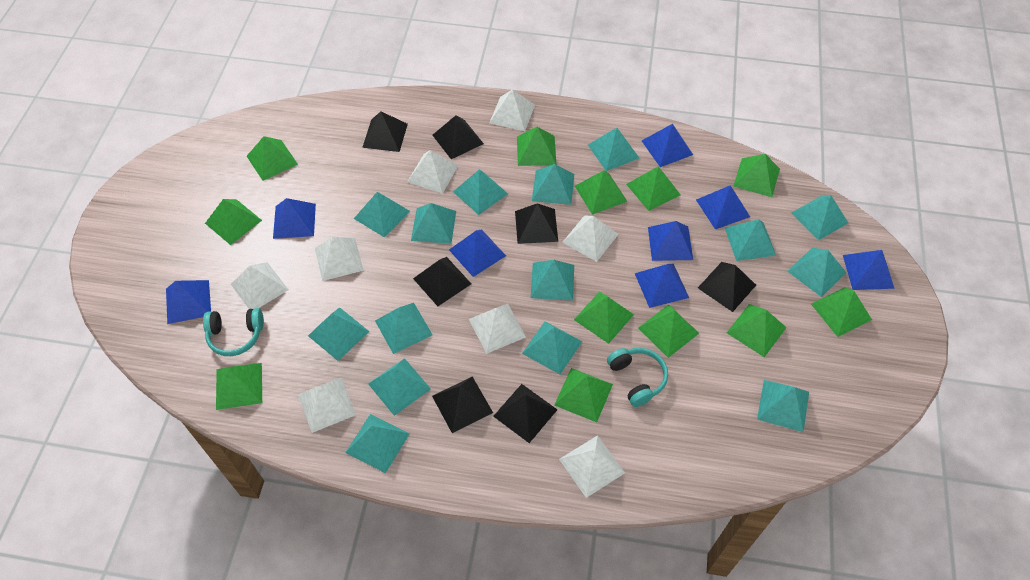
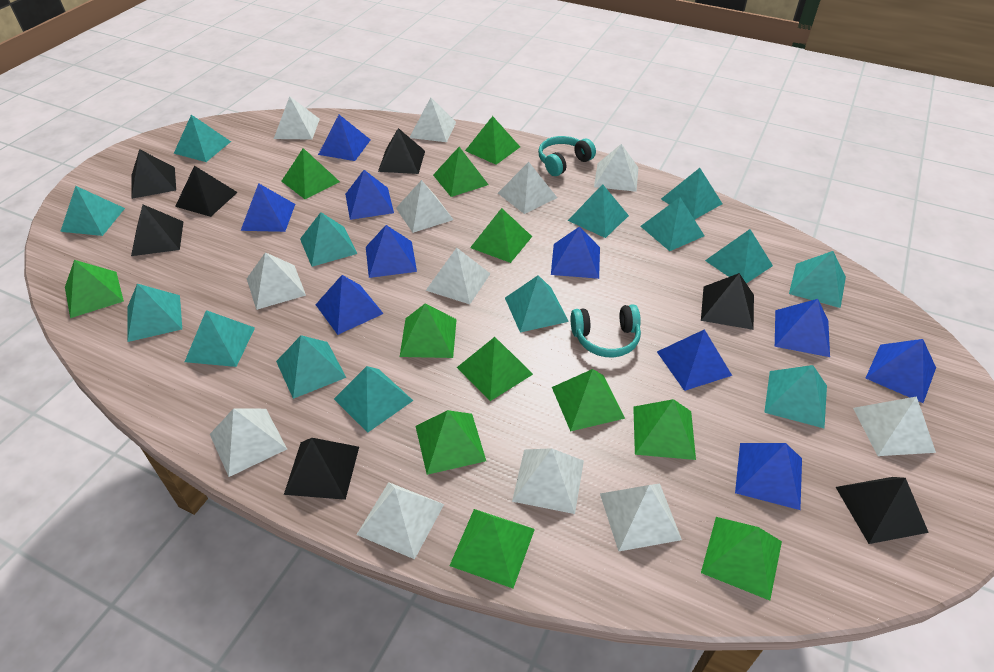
blue pyramid: 8 -> 10
turquoise pyramid: 15 -> 14
white pyramid: 8 -> 12

